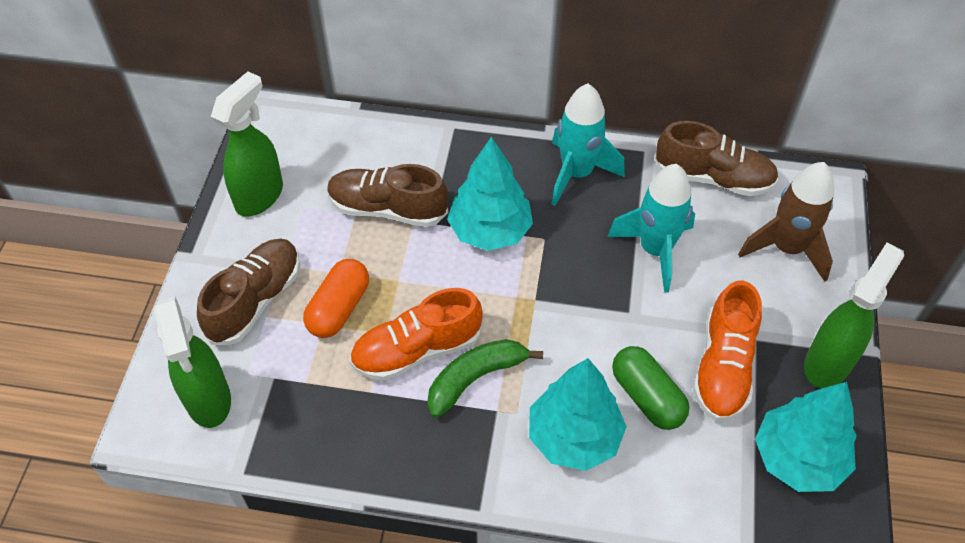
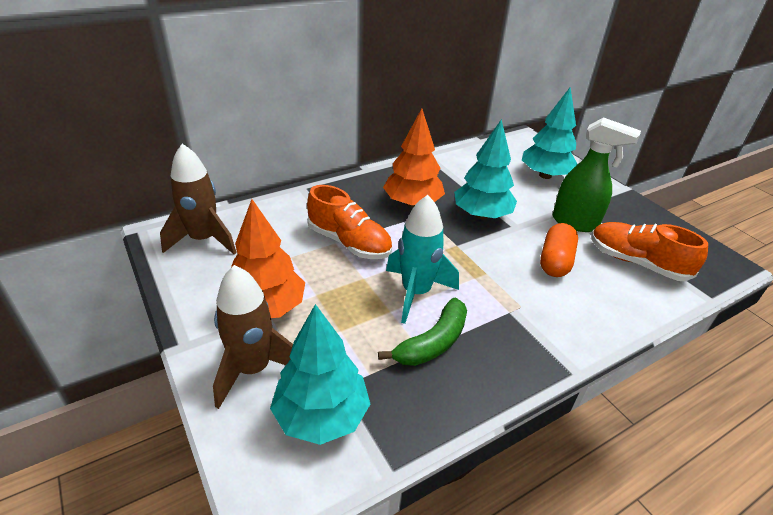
brown rocket: 1 -> 2
brown shoe: 3 -> 0
green capsule: 1 -> 0
green spray bottle: 3 -> 1
orange tree: 0 -> 2
turquoise rocket: 2 -> 1

